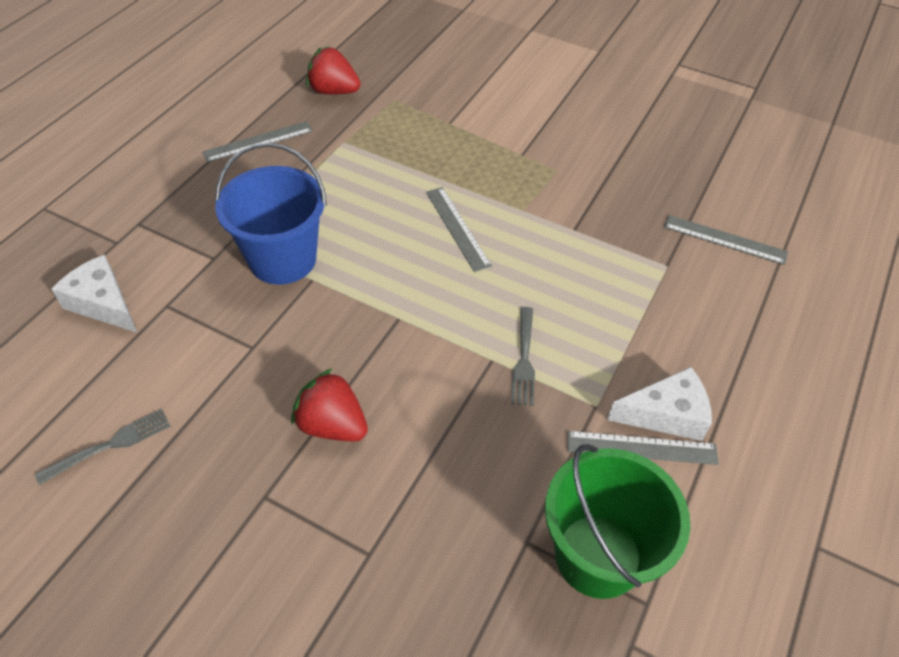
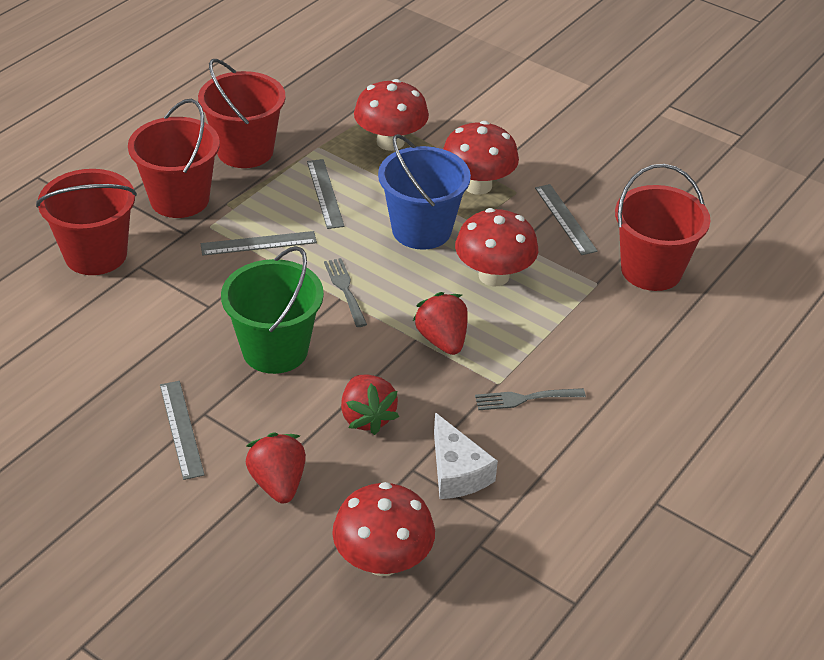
red bucket: 0 -> 4
red mushroom: 0 -> 4
red strawberry: 2 -> 3
white cheese: 2 -> 1

